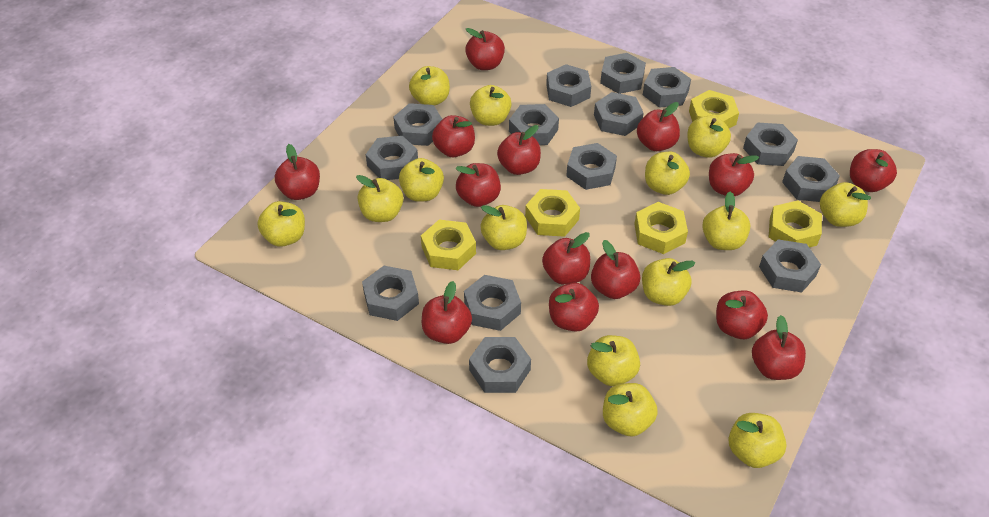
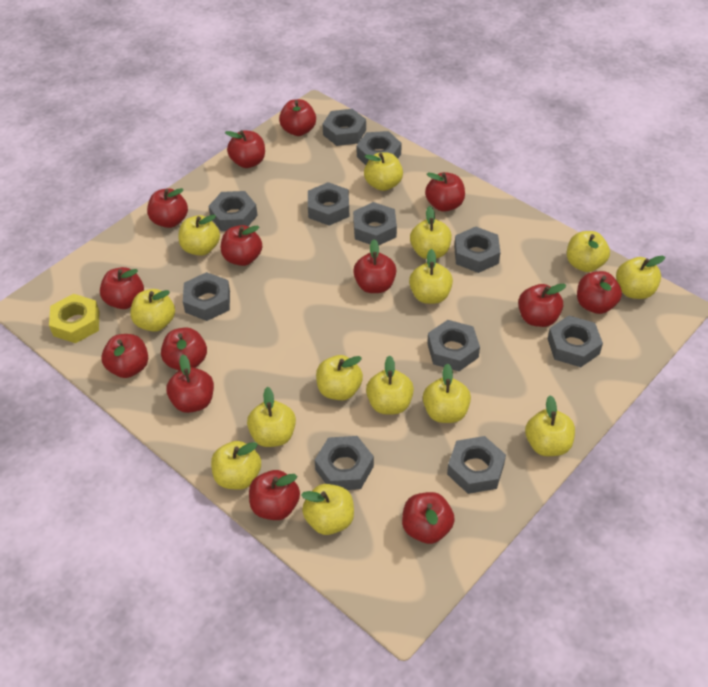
grey nut: 14 -> 11
yellow nut: 5 -> 1

